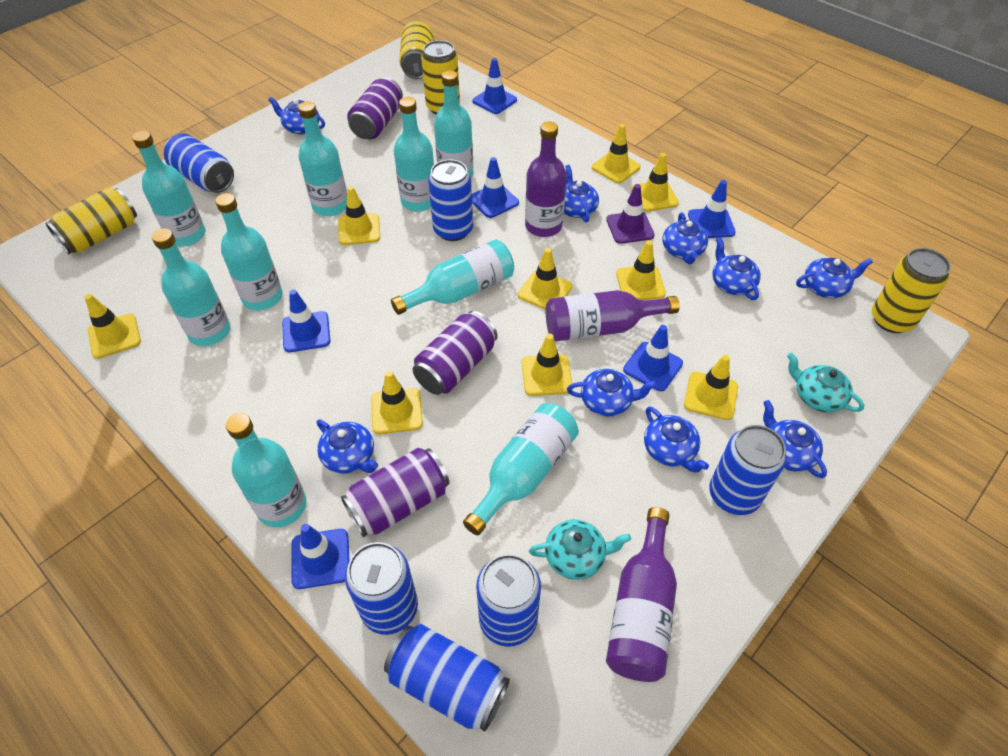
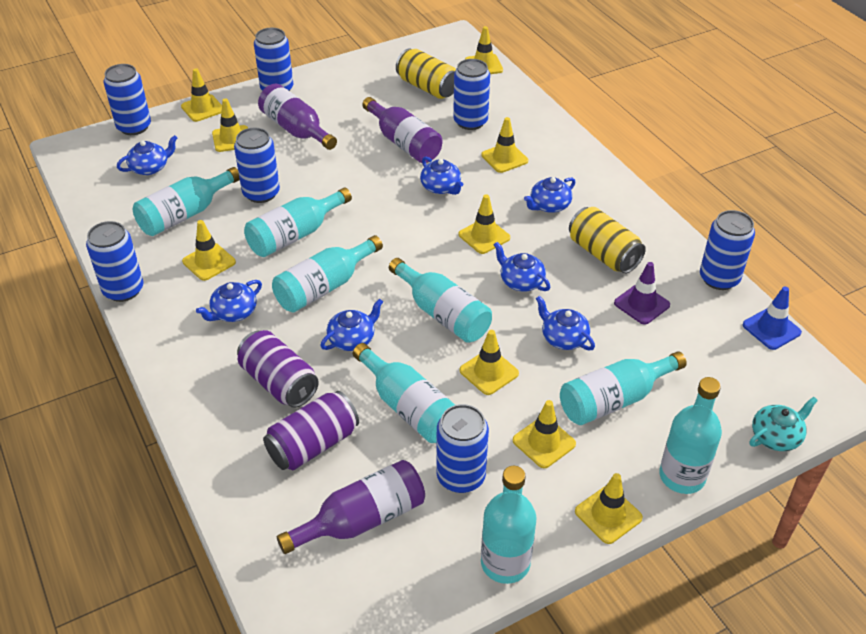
blue can: 6 -> 7
blue teapot: 9 -> 7
blue traffic cone: 6 -> 1
purple can: 3 -> 2
turquoise bottle: 9 -> 8
turquoise teapot: 2 -> 1
yellow can: 4 -> 2

